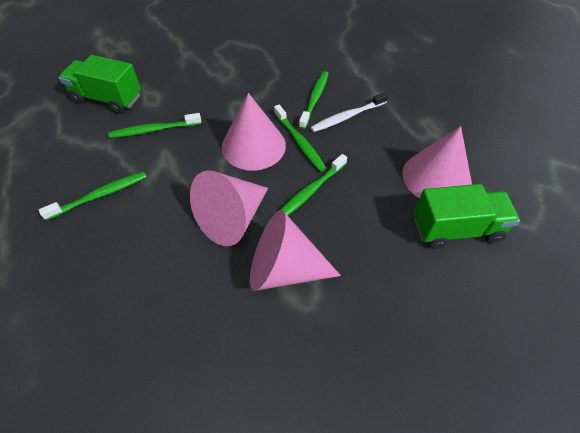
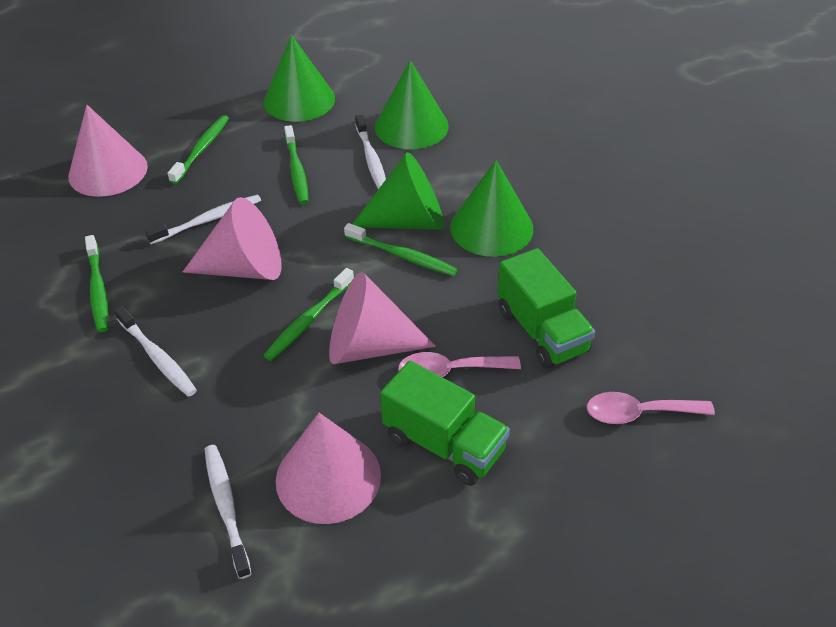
green cone: 0 -> 4
pink spoon: 0 -> 2
white toothbrush: 1 -> 4

